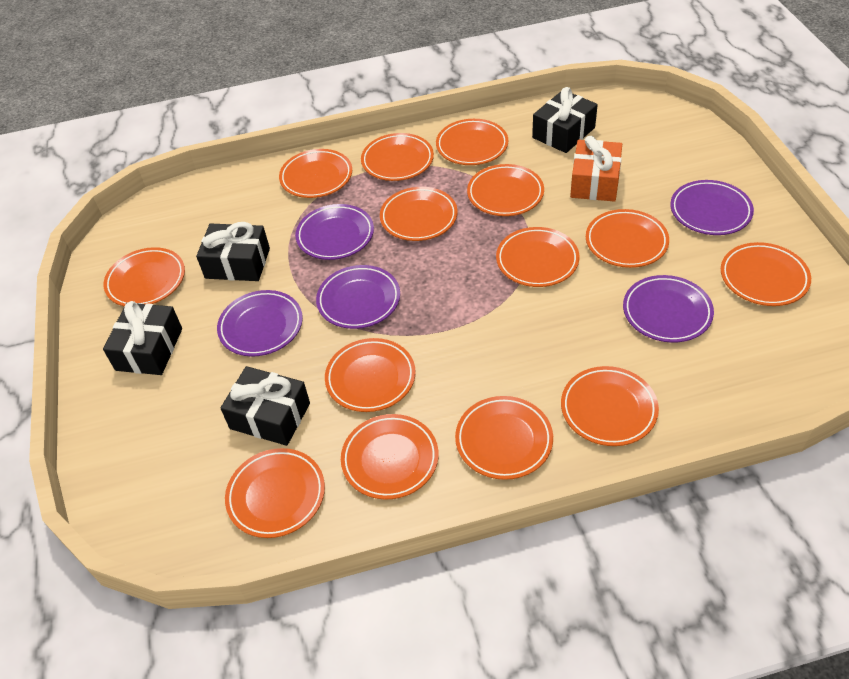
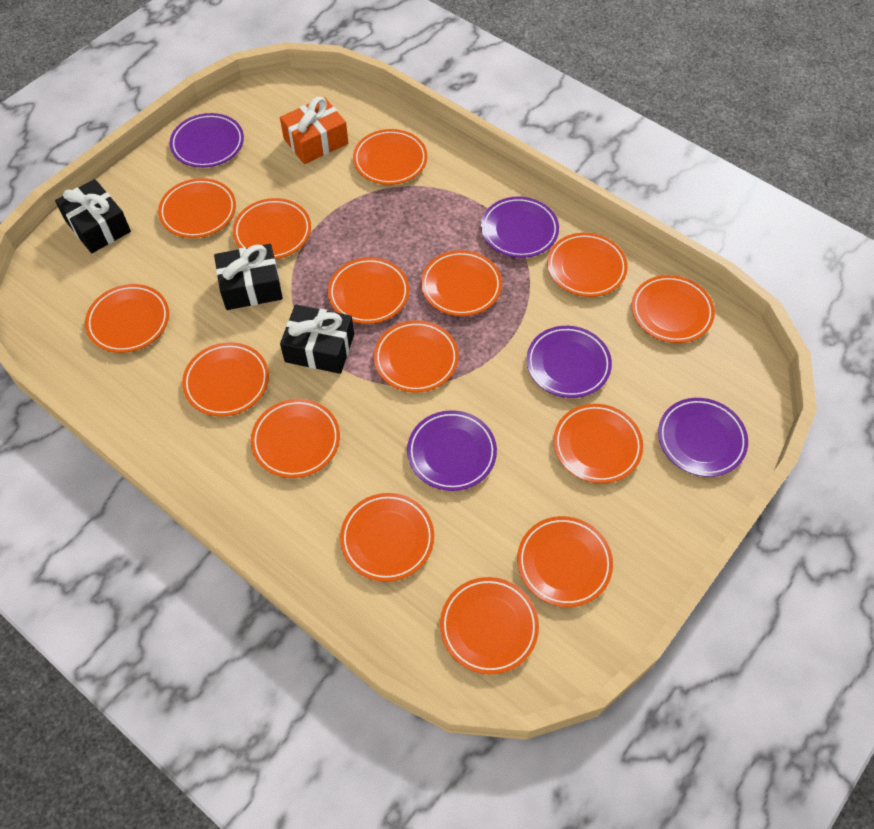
black gift: 4 -> 3
orange plate: 14 -> 15

